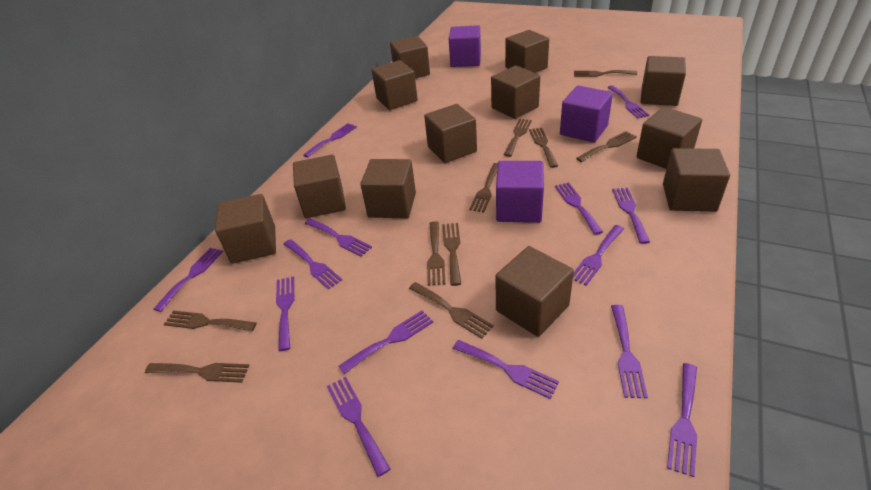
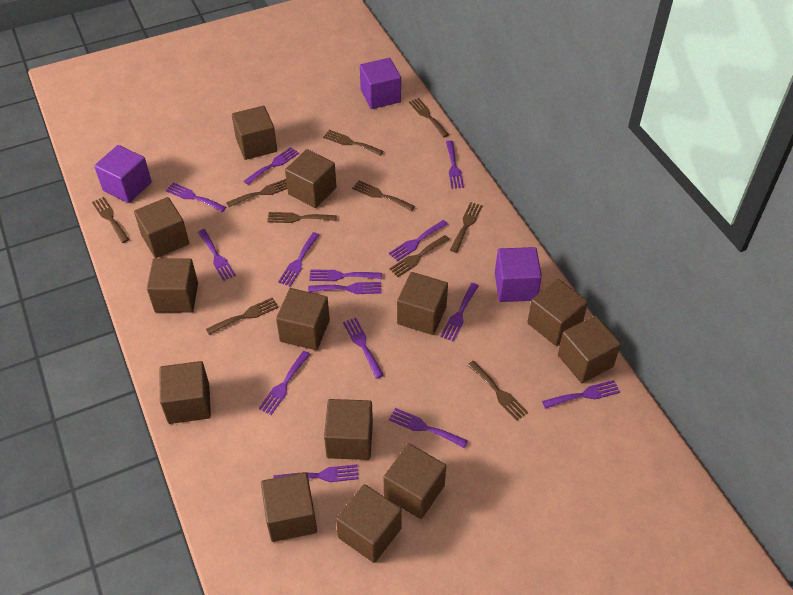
brown cube: 12 -> 13

